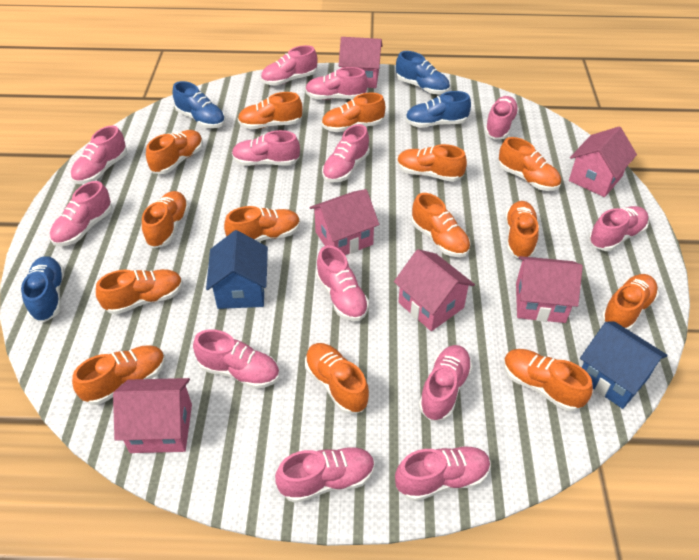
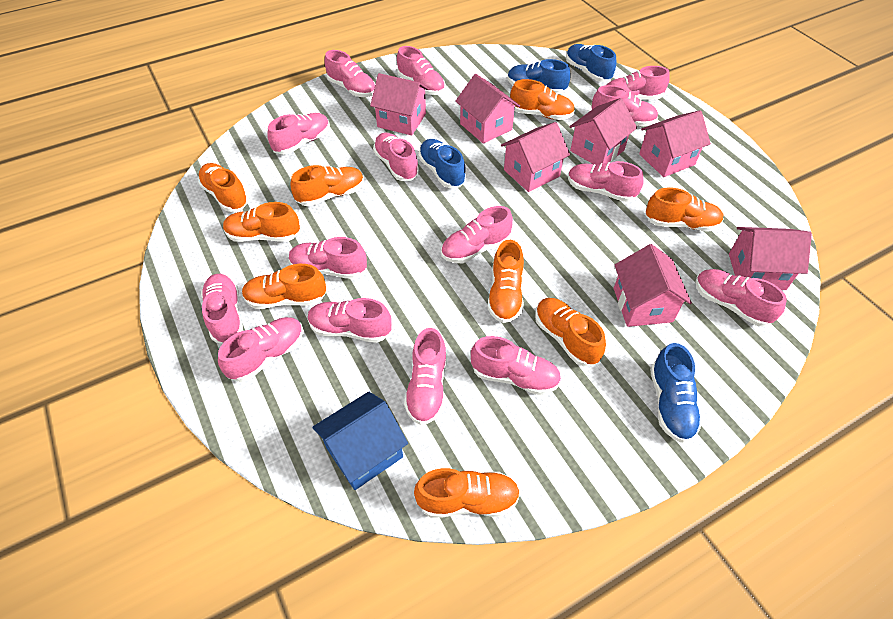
blue house: 2 -> 1
orange shoe: 14 -> 9
pink house: 6 -> 7
pink shoe: 13 -> 15

